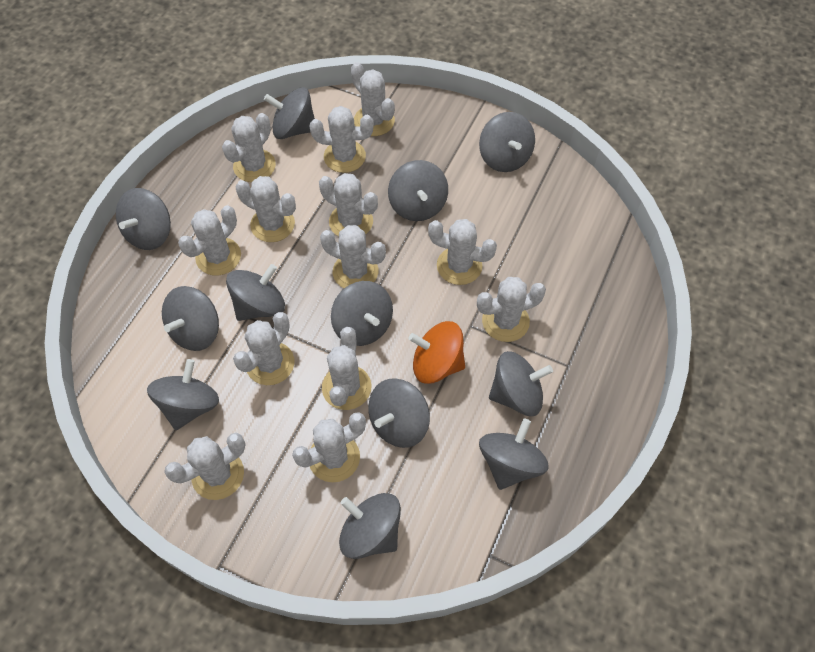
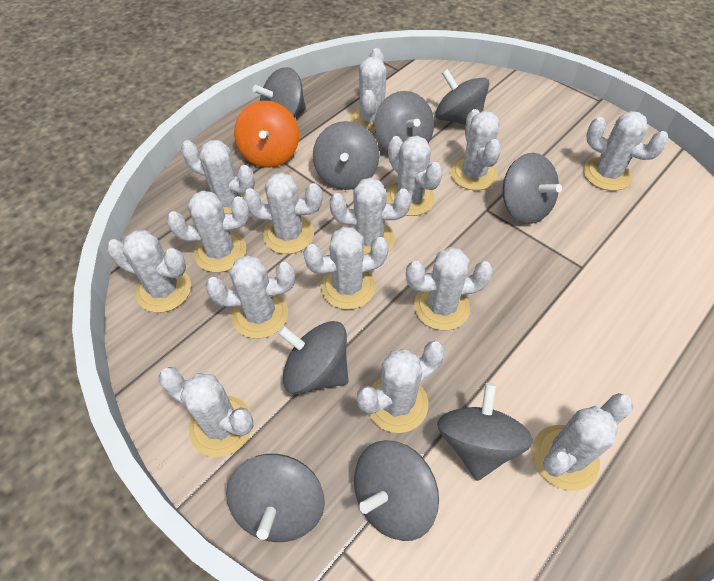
grey spinning top: 12 -> 9
white cactus: 13 -> 15

